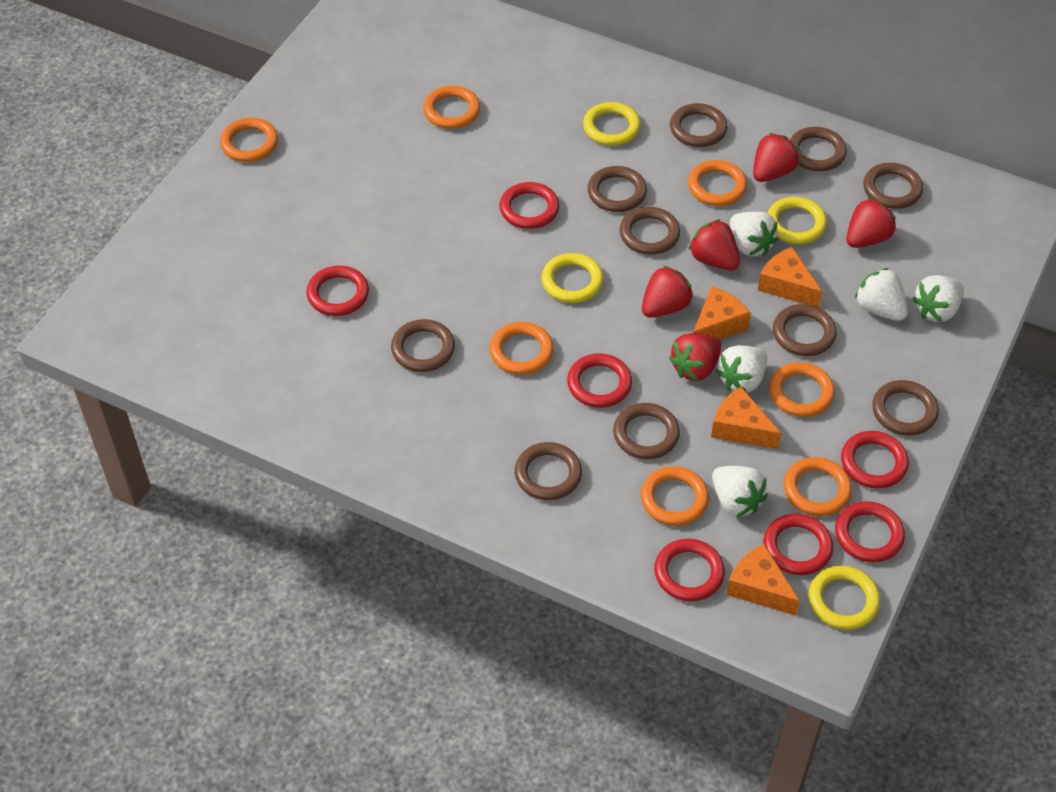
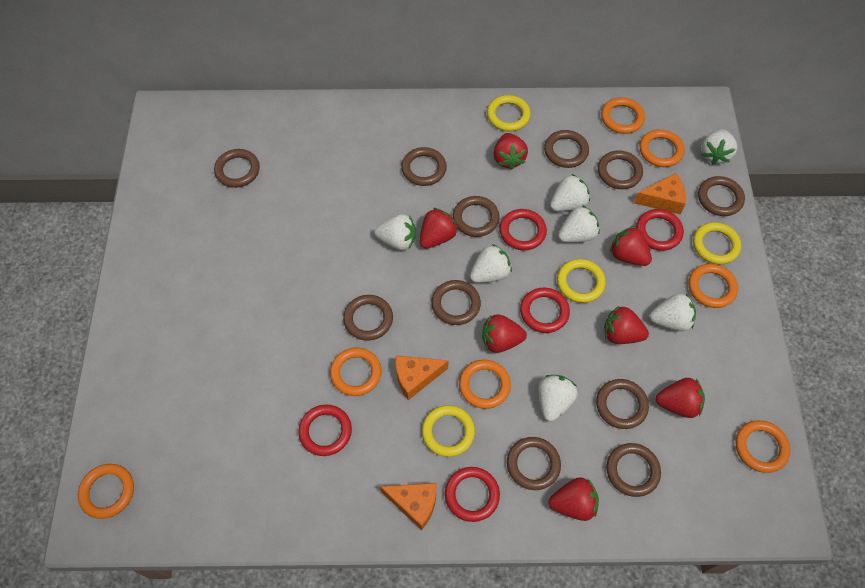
brown ring: 10 -> 11
orange cheese: 4 -> 3
red ring: 7 -> 5
red strawberry: 5 -> 7
white strawberry: 5 -> 7

